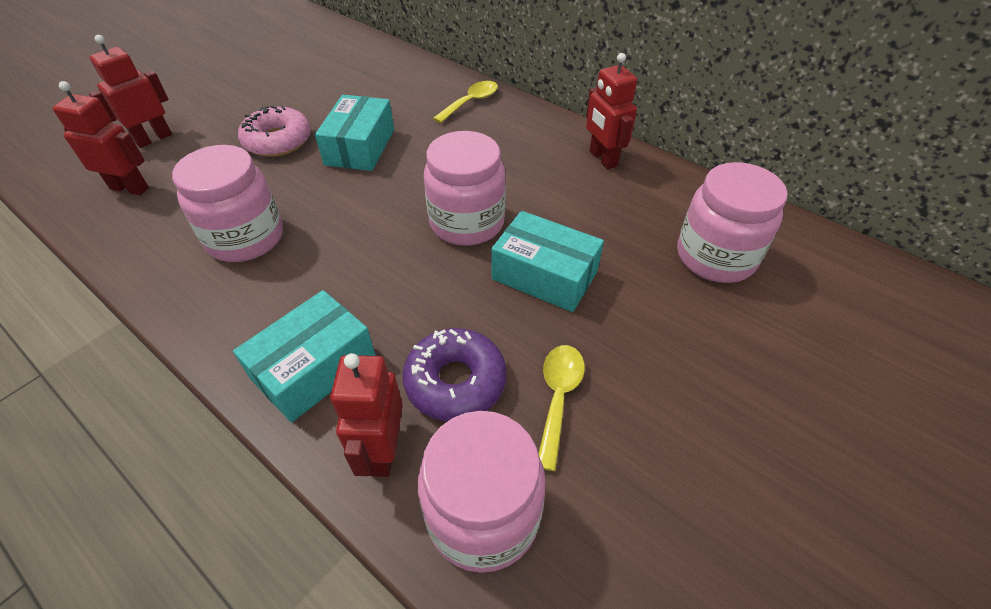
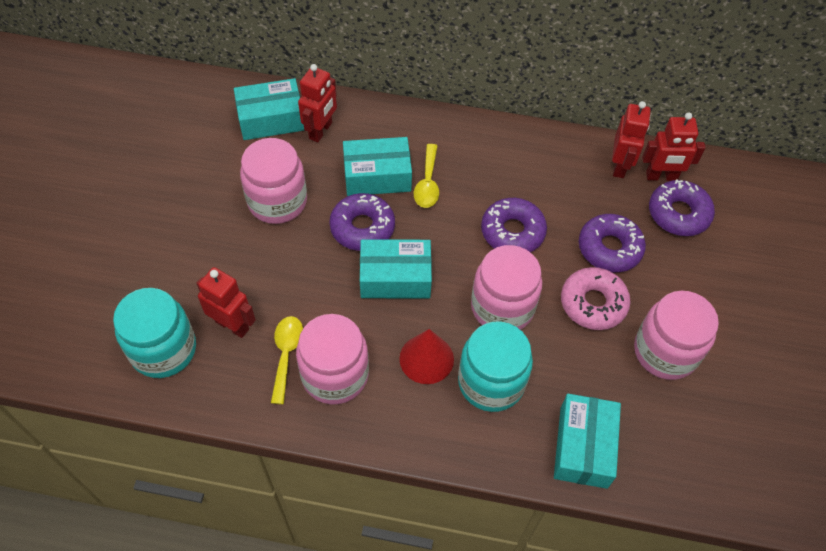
purple donut: 1 -> 4
red cone: 0 -> 1
turquoise box: 3 -> 4
turquoise jar: 0 -> 2

